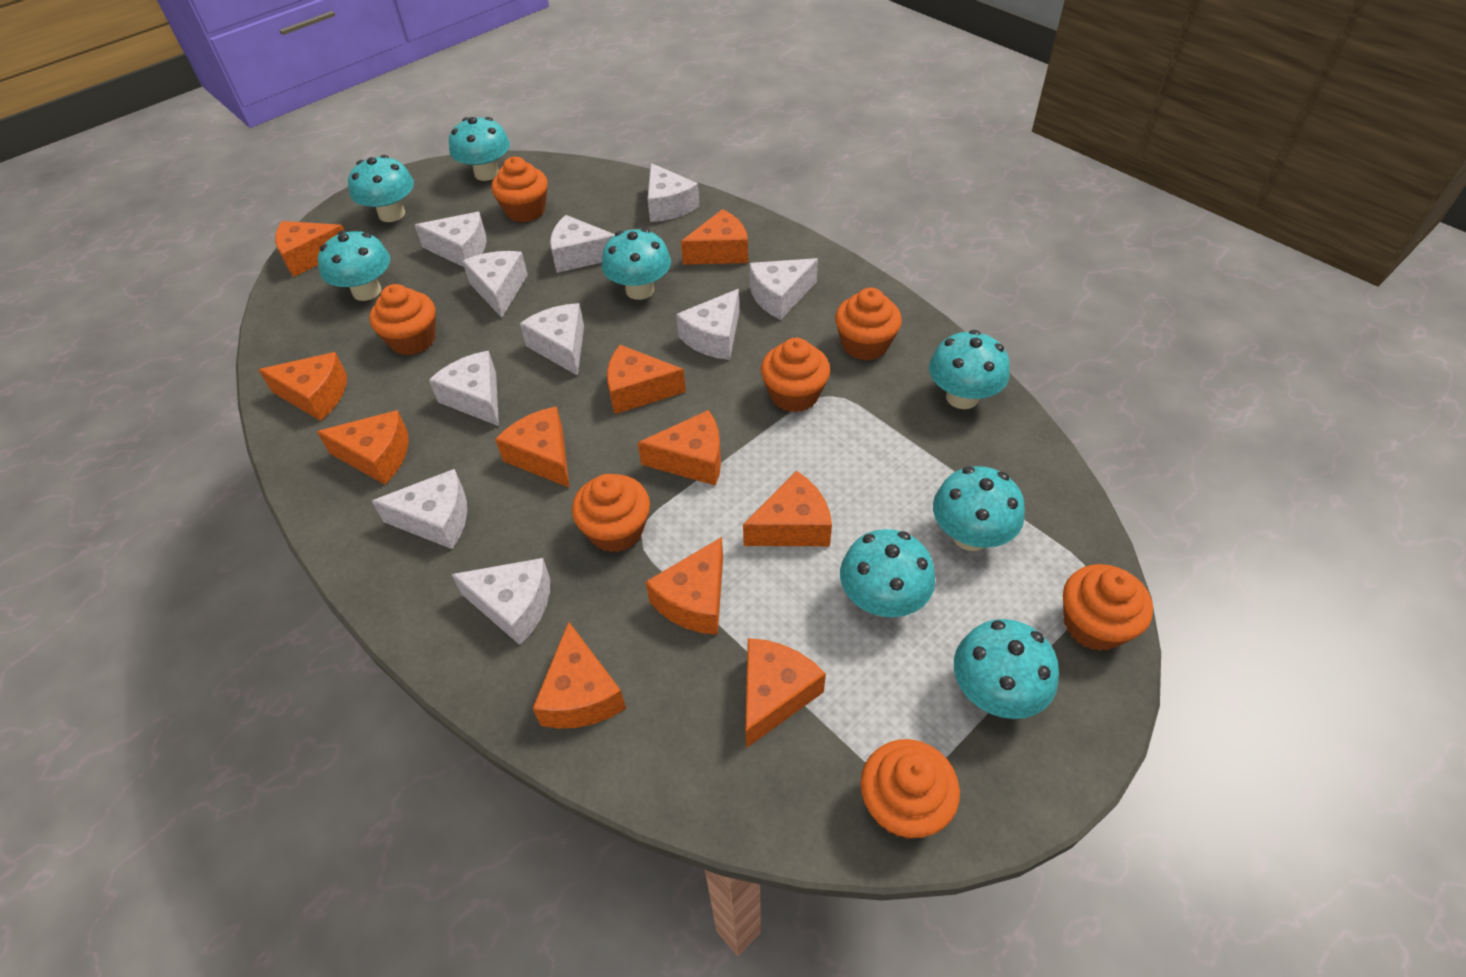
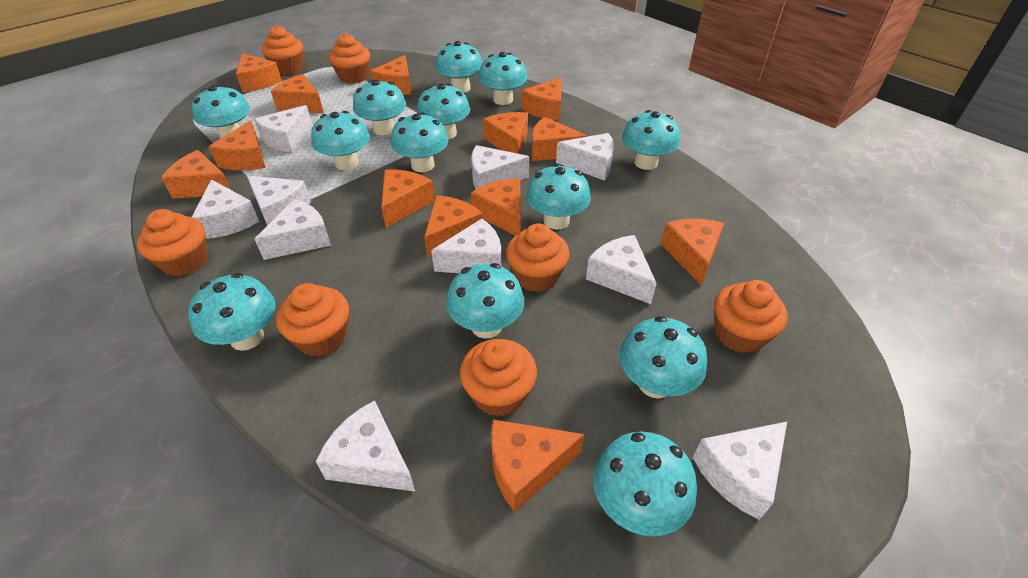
orange cheese: 11 -> 13
turquoise mushroom: 8 -> 13

